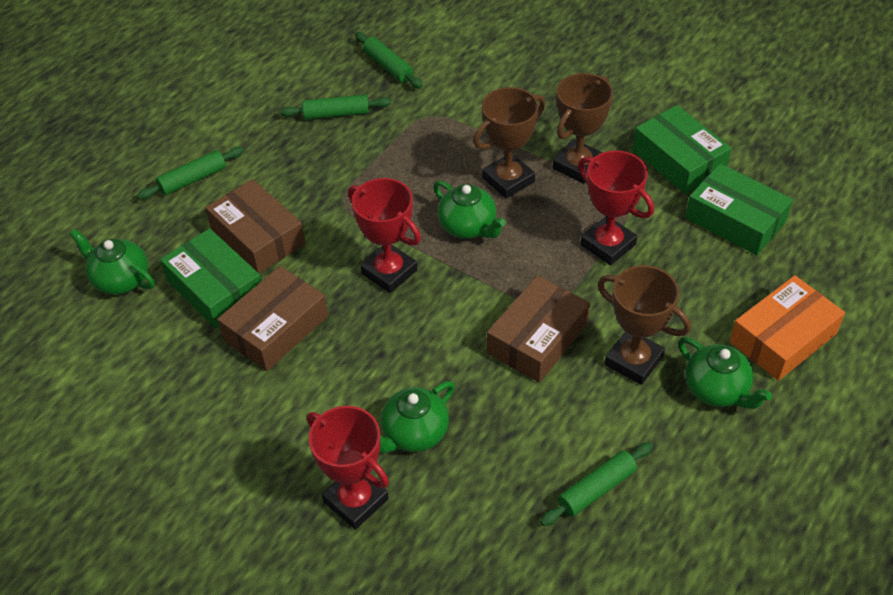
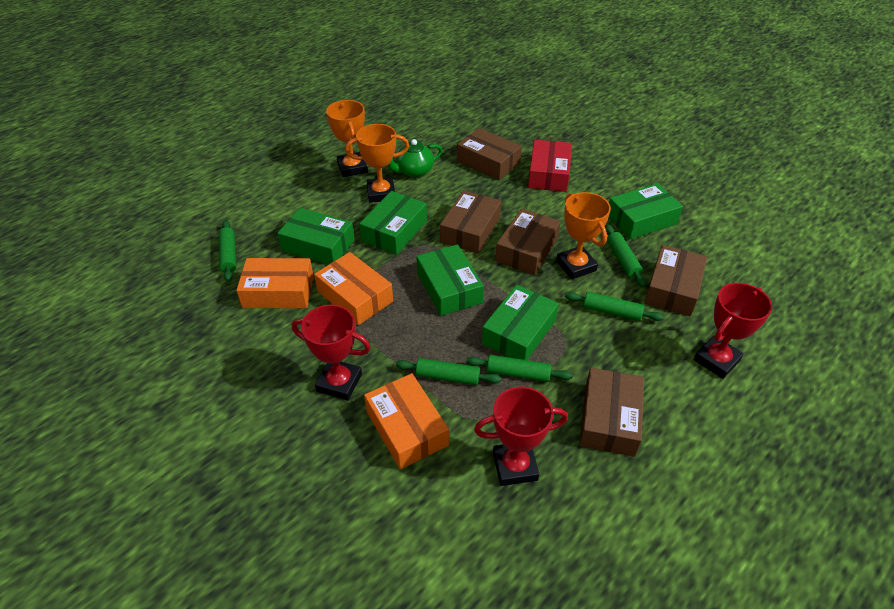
brown box: 3 -> 5
brown trophy: 3 -> 0
green box: 3 -> 5
green rolling pin: 4 -> 5
green teapot: 4 -> 1
orange box: 1 -> 3
orange trophy: 0 -> 3
red box: 0 -> 1

